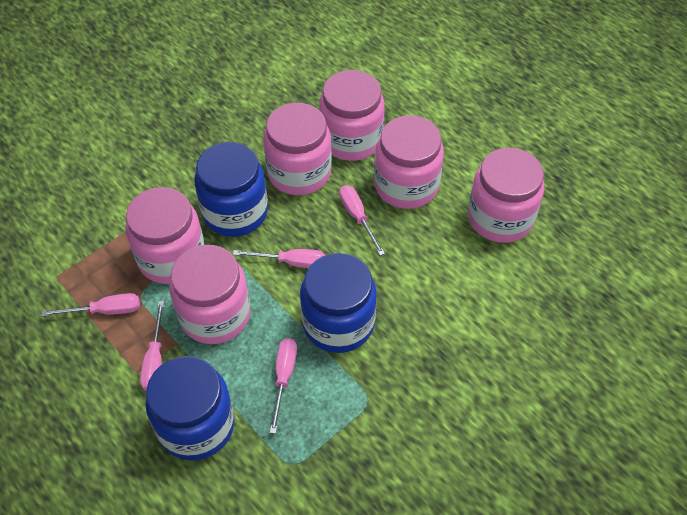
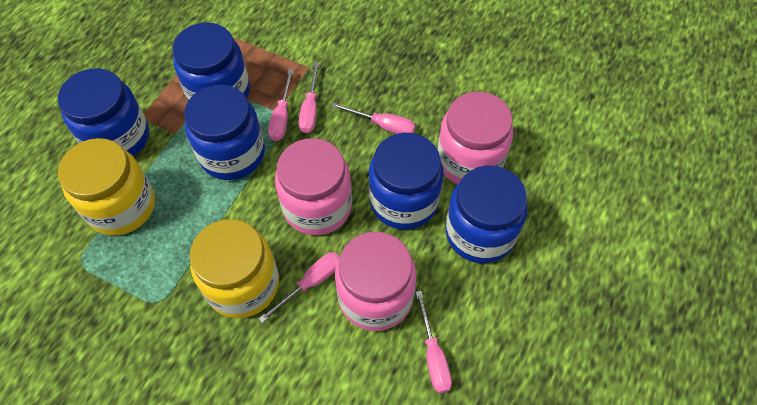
blue jar: 3 -> 5
pink jar: 6 -> 3
yellow jar: 0 -> 2

